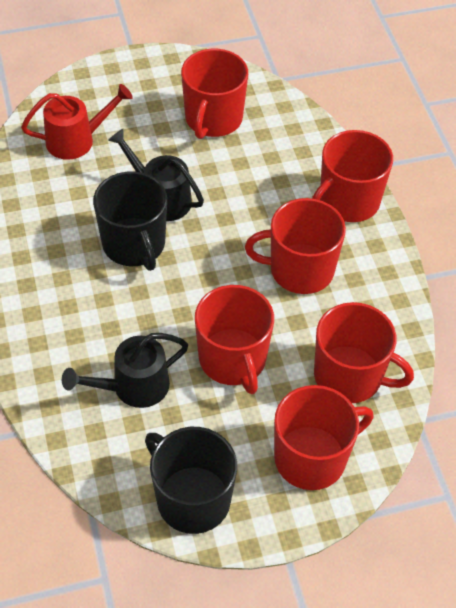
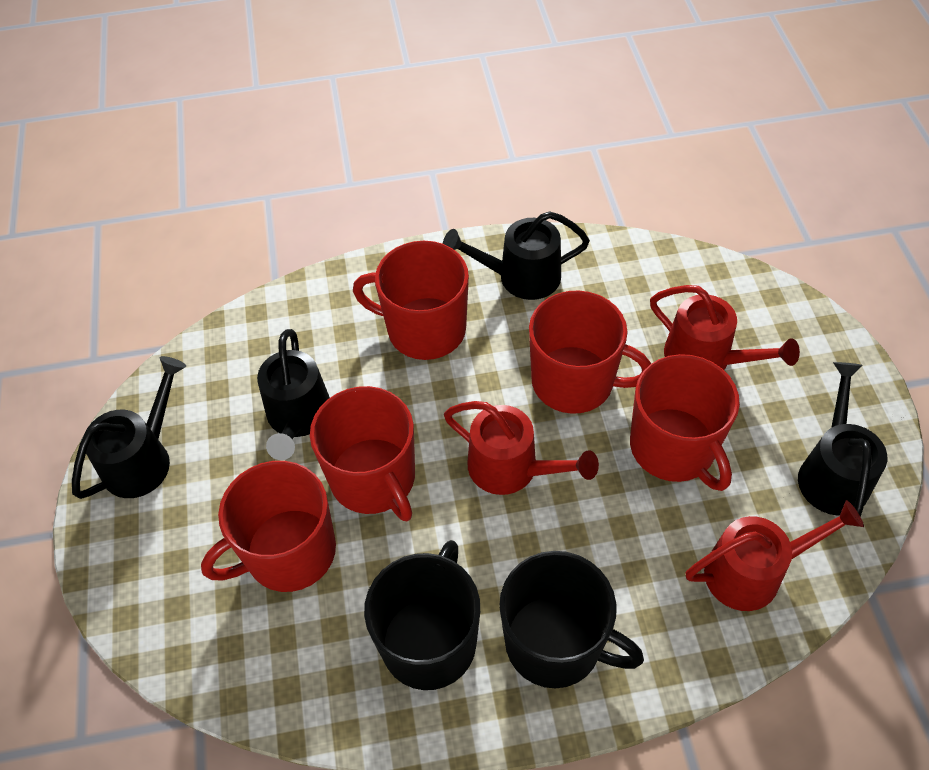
black watering can: 2 -> 4
red mug: 6 -> 5
red watering can: 1 -> 3

